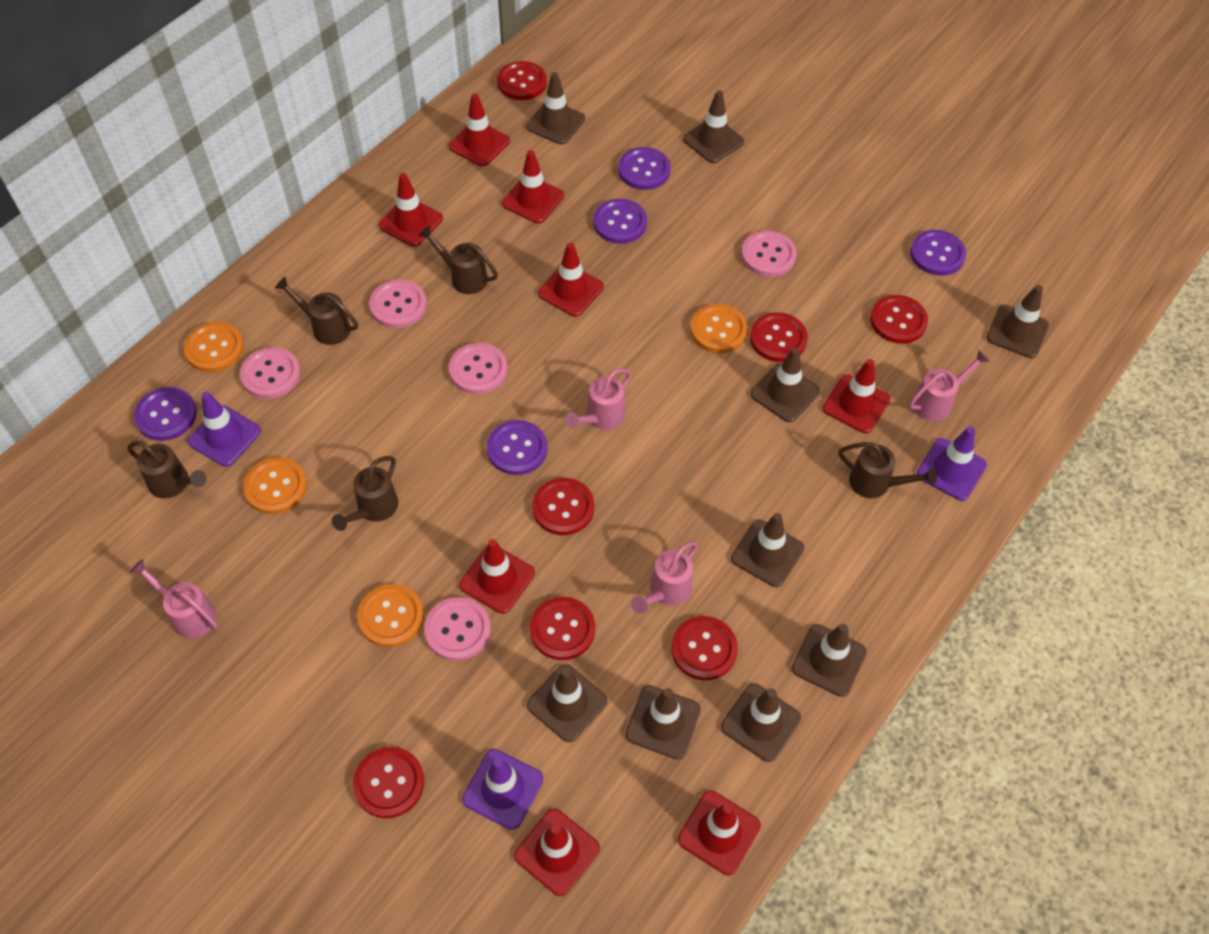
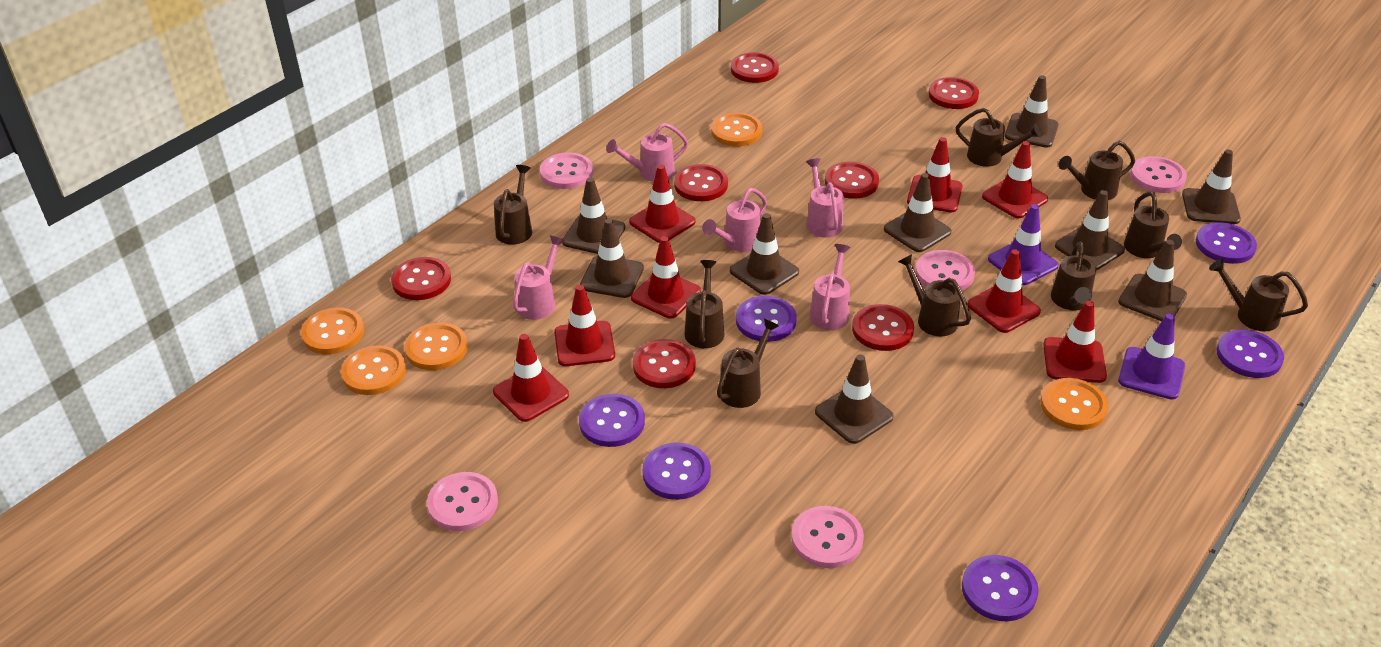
brown watering can: 5 -> 9
orange button: 4 -> 5
pink watering can: 4 -> 5
purple button: 5 -> 6
purple traffic cone: 3 -> 2

